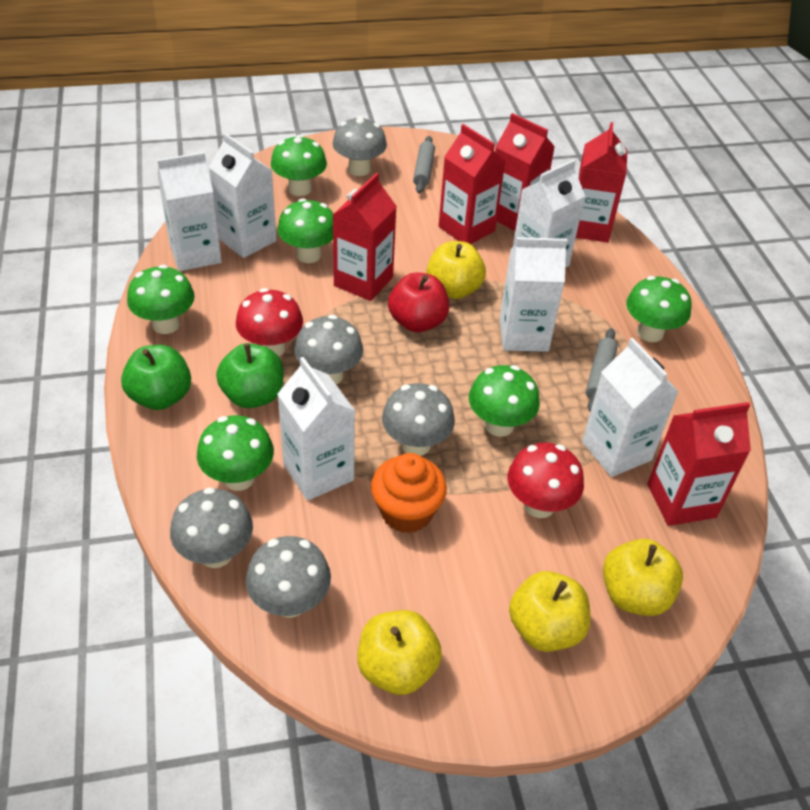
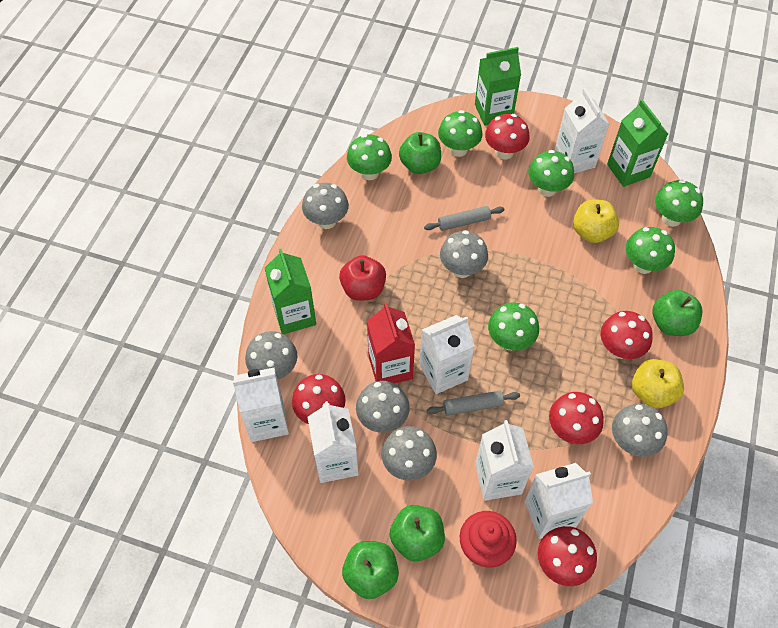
green apple: 2 -> 4
green carton: 0 -> 3
grey mushroom: 5 -> 6
orange cupcake: 1 -> 0
red carton: 5 -> 1
red cupcake: 0 -> 1
red mushroom: 2 -> 5
yellow apple: 4 -> 2

